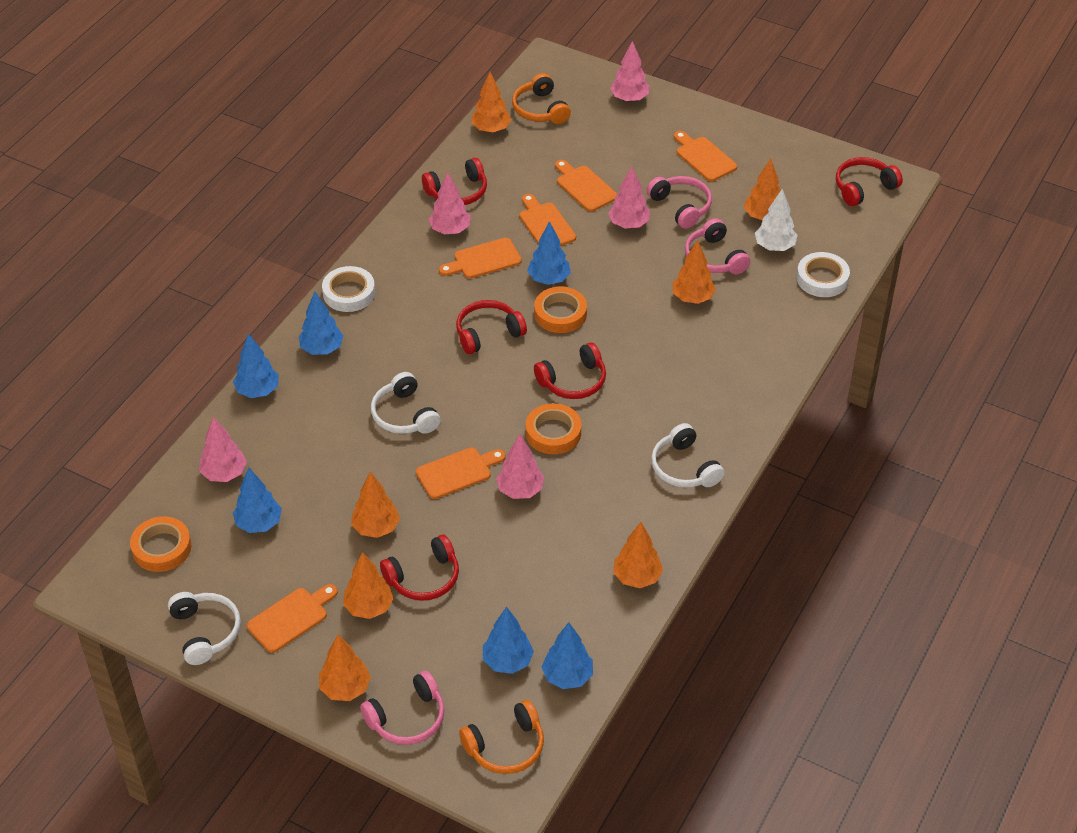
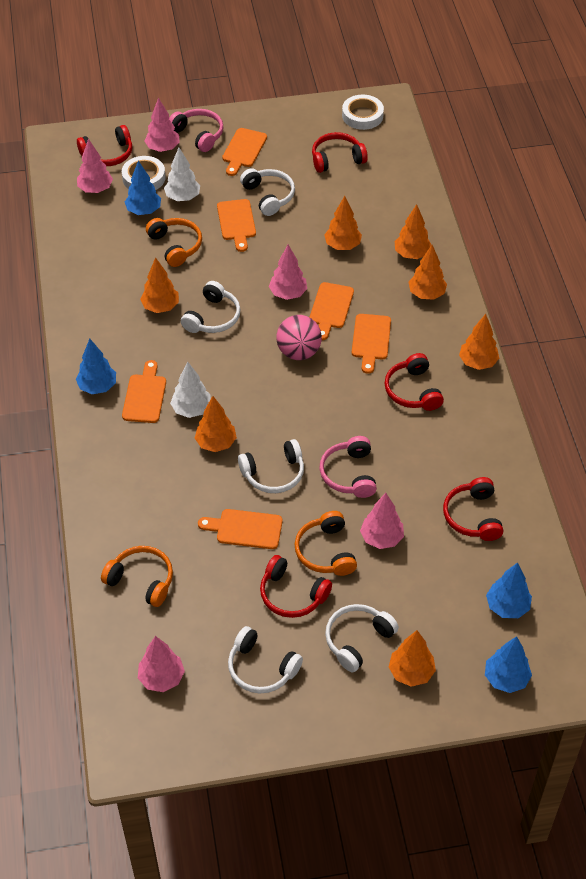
blue tree: 6 -> 4
orange headphones: 2 -> 3
orange tape: 3 -> 0
pink ball: 0 -> 1
pink headphones: 3 -> 2
white headphones: 3 -> 5
white tree: 1 -> 2

